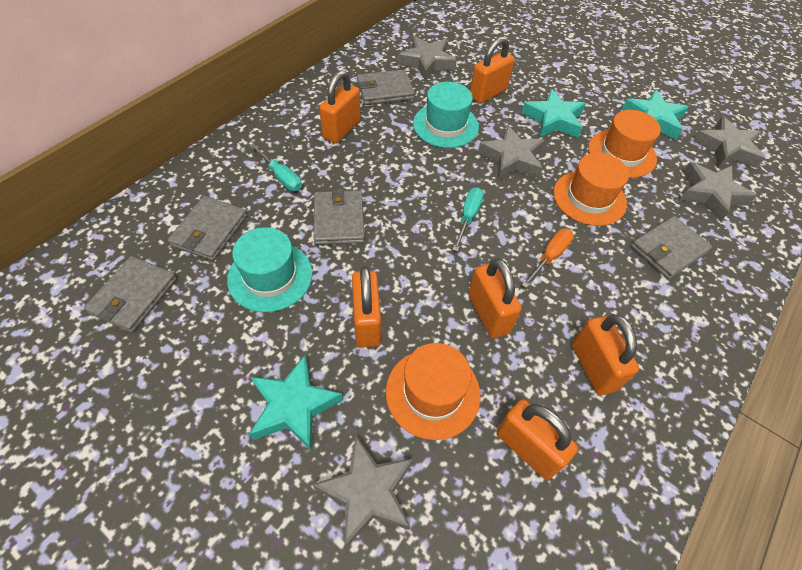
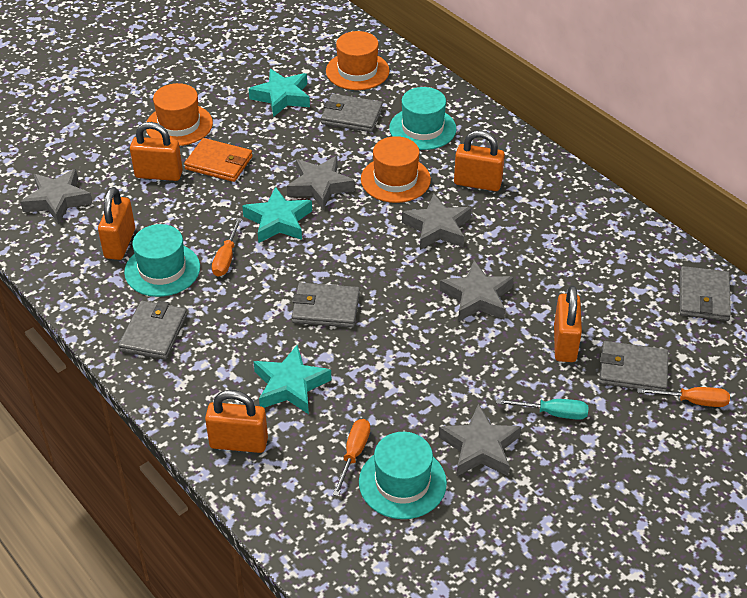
orange padlock: 6 -> 5
orange screwdriver: 1 -> 3
orange wallet: 0 -> 1
turquoise hat: 2 -> 3
turquoise screwdriver: 2 -> 1

